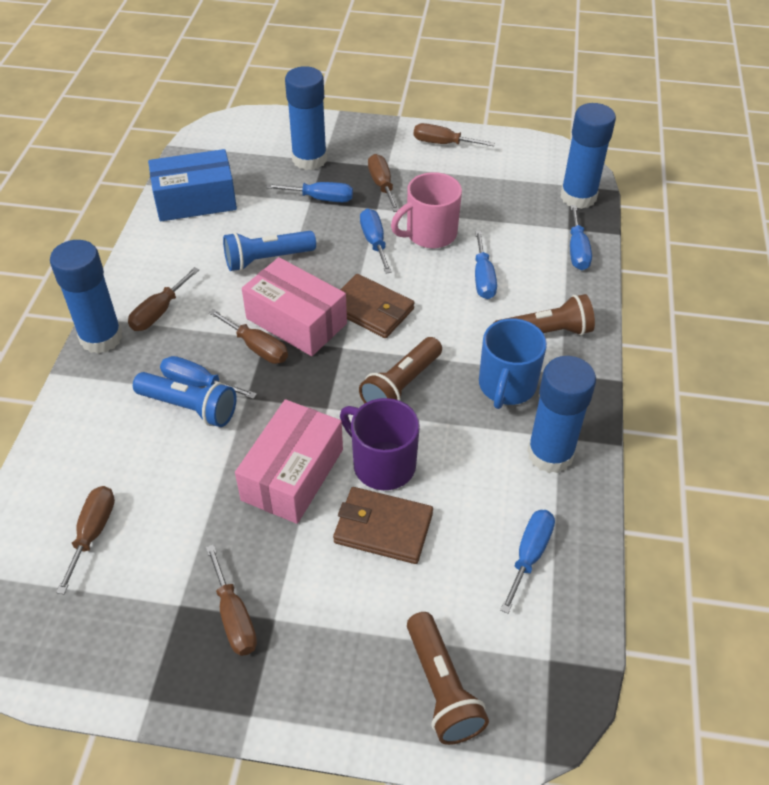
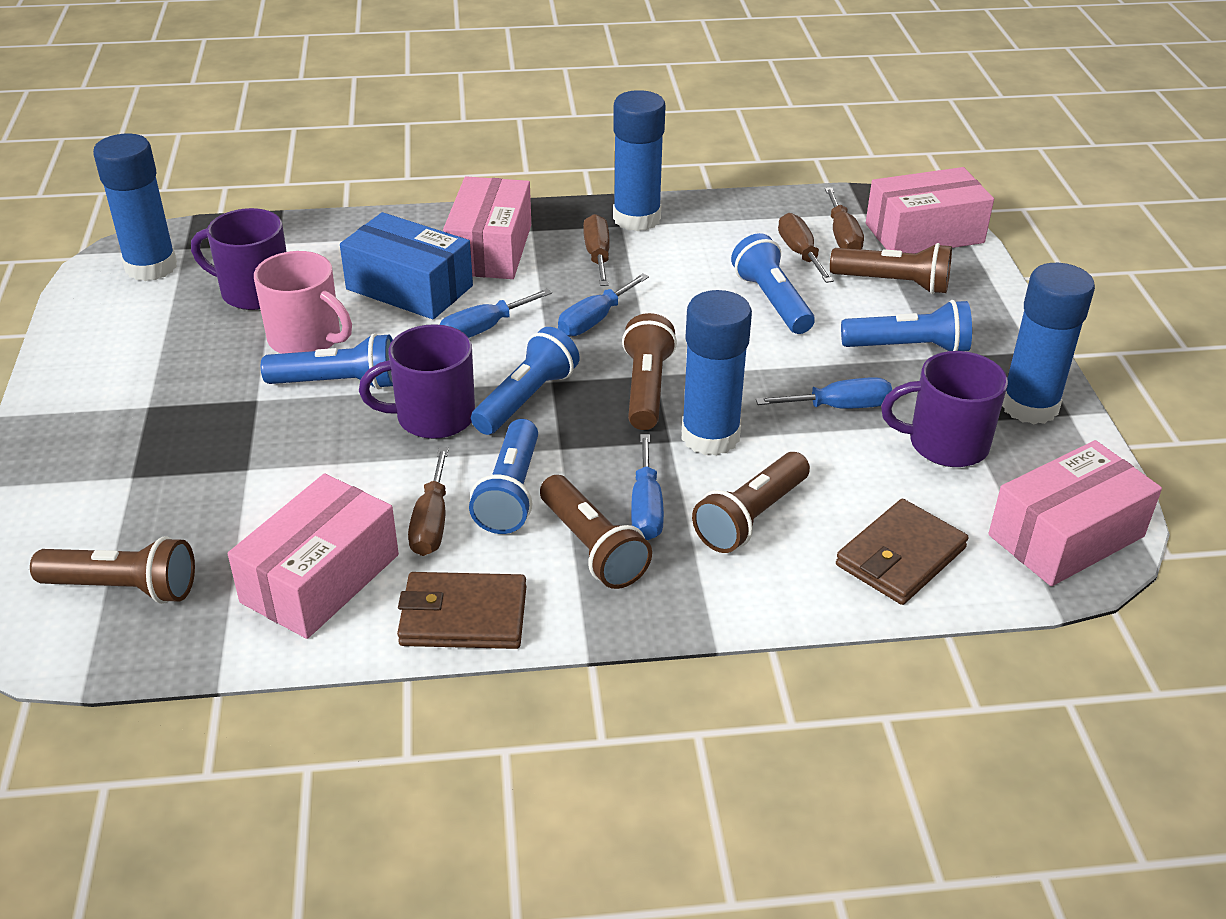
blue flashlight: 2 -> 5
blue mug: 1 -> 0
blue screwdriver: 6 -> 4
brown flashlight: 3 -> 5
brown screwdriver: 6 -> 4
pink box: 2 -> 4
purple mug: 1 -> 3

